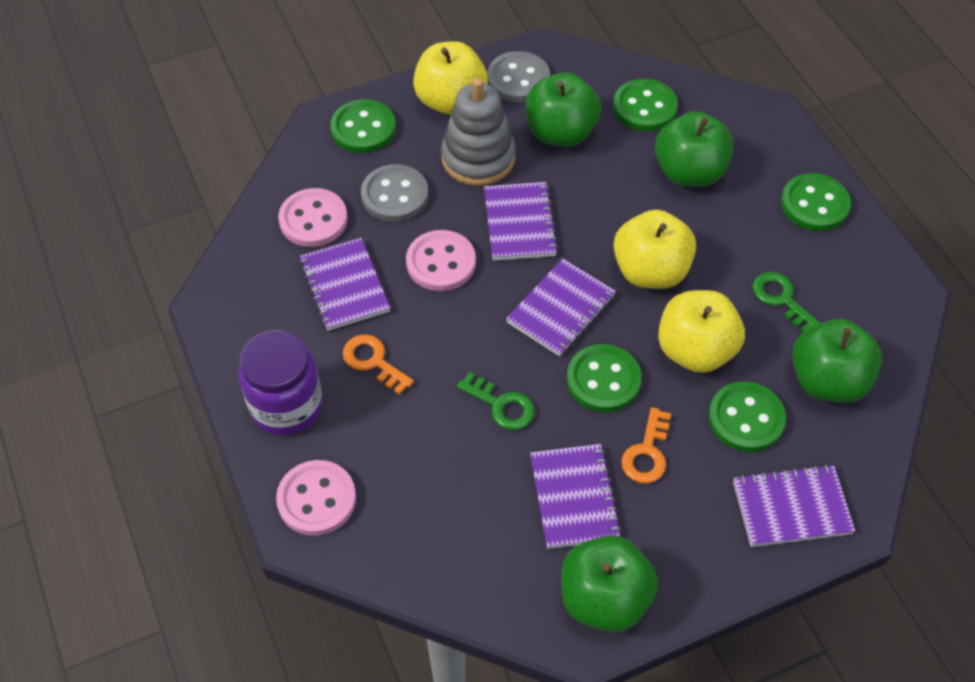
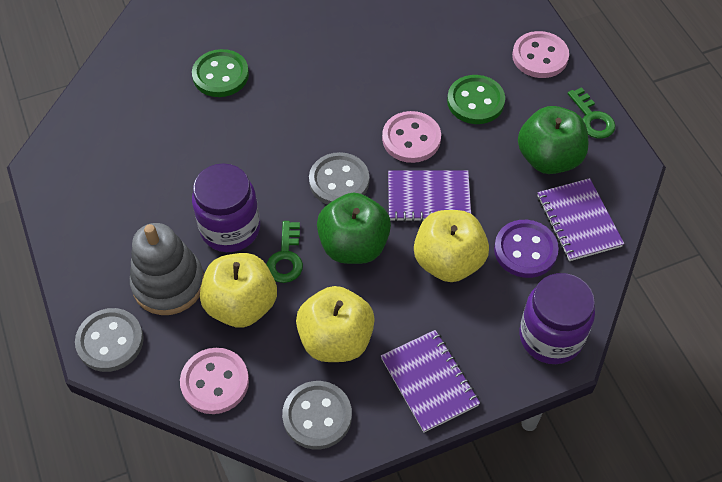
green apple: 4 -> 2
green button: 5 -> 2
grey button: 2 -> 3
orange key: 2 -> 0
purple button: 0 -> 1
purple jar: 1 -> 2
purple notebook: 5 -> 3

